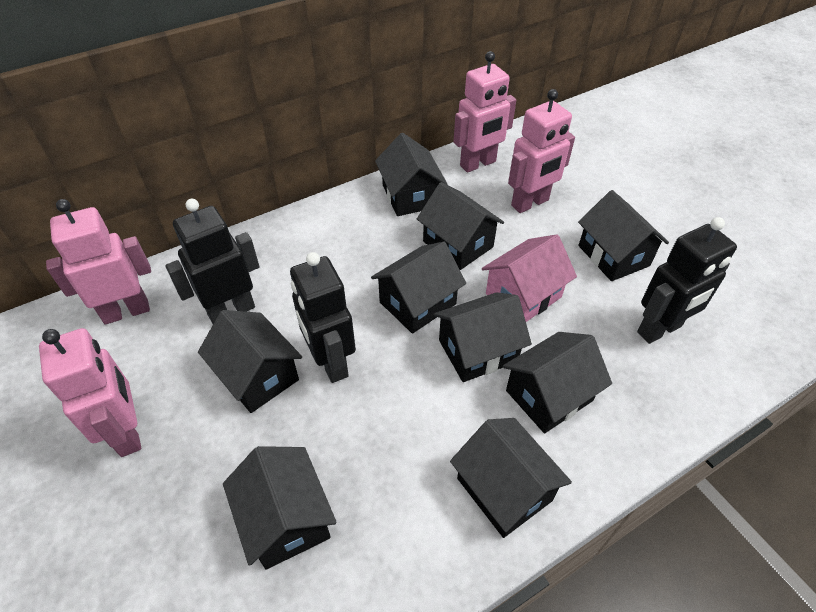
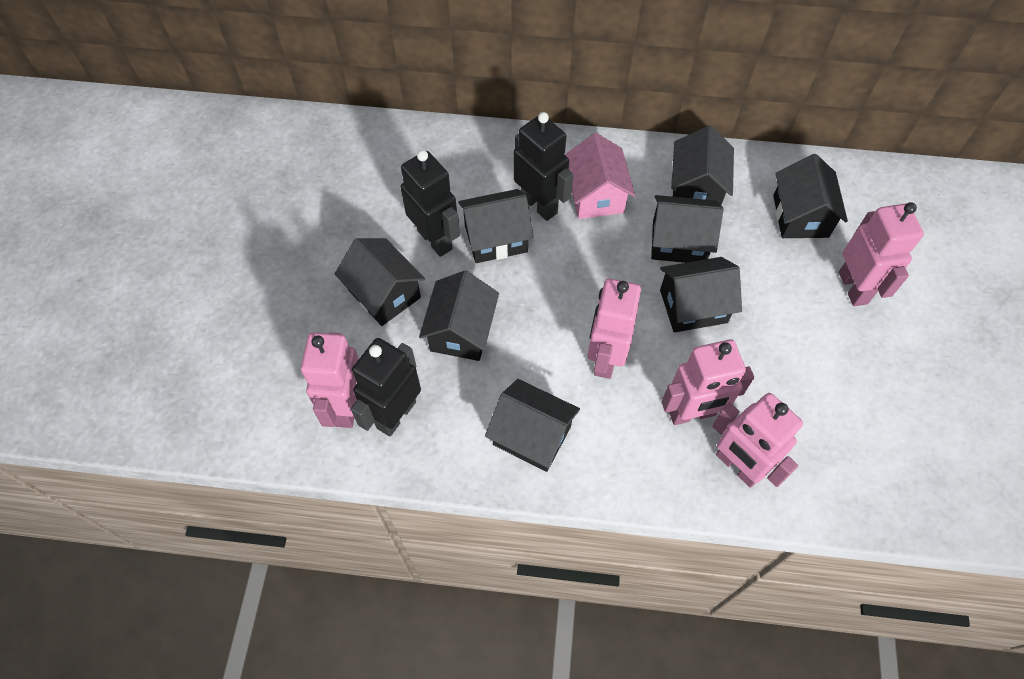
black house: 9 -> 8
pink robot: 4 -> 5

